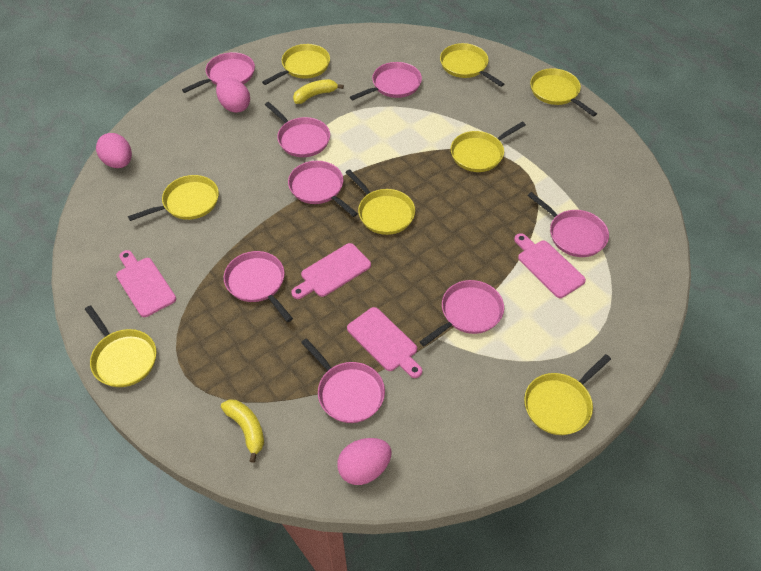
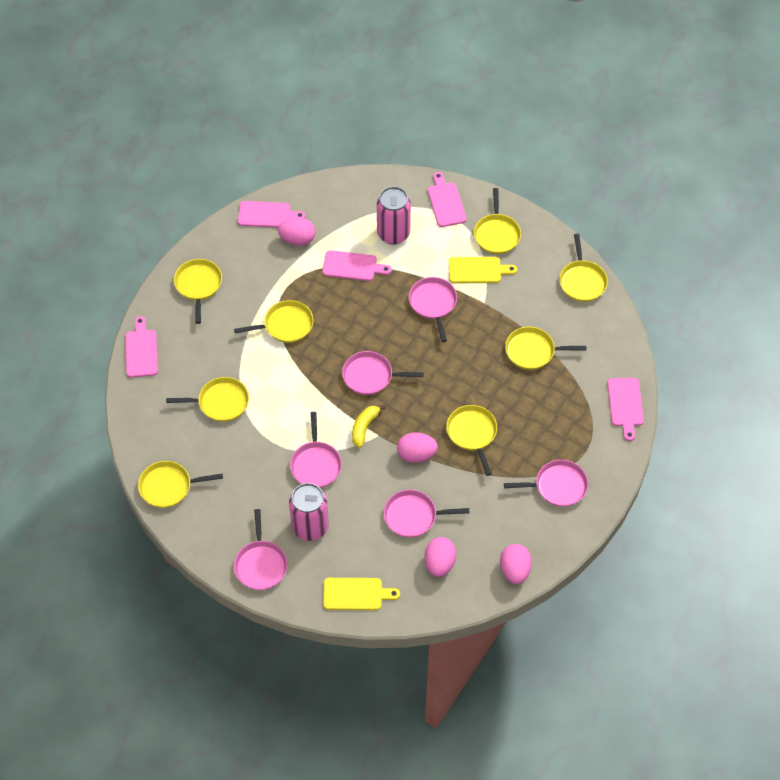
pink can: 0 -> 2
pink cutting board: 4 -> 5
pink egg: 3 -> 4
pink pan: 8 -> 6
yellow banana: 2 -> 1
yellow cutting board: 0 -> 2

